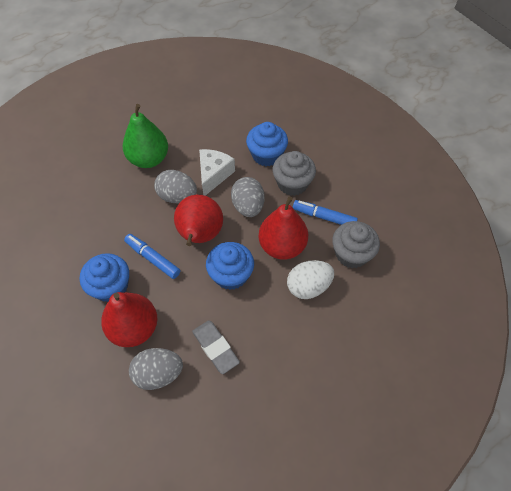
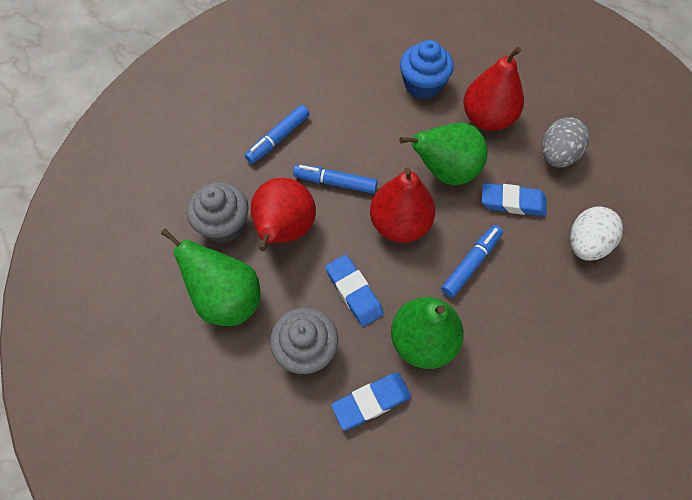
blue cupcake: 3 -> 1
blue eraser: 0 -> 3
blue marker: 2 -> 3
green pear: 1 -> 3
grey egg: 3 -> 1
grey eraser: 1 -> 0
white cheese: 1 -> 0

